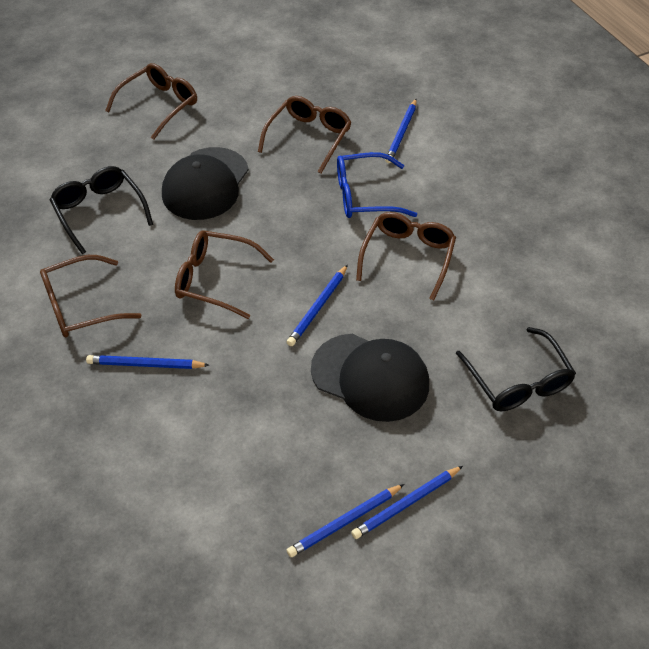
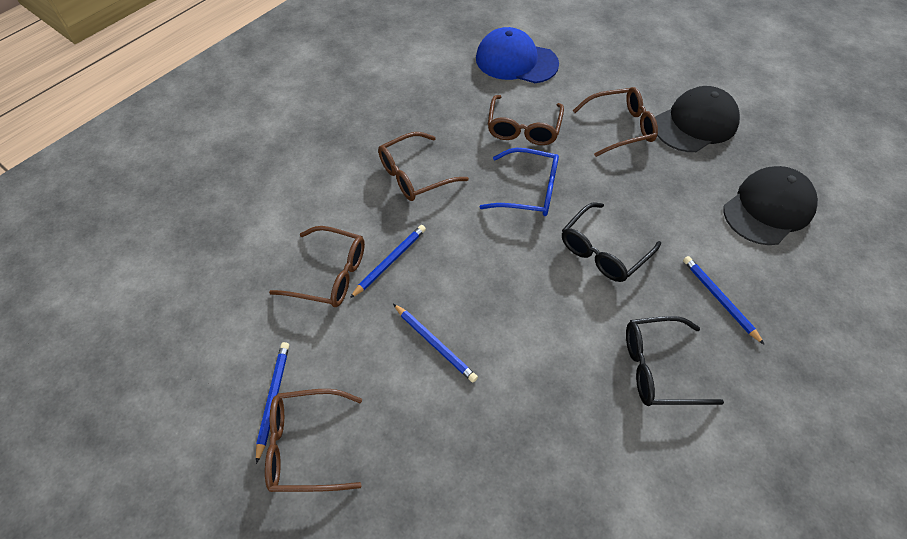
blue cap: 0 -> 1
blue pencil: 5 -> 4

